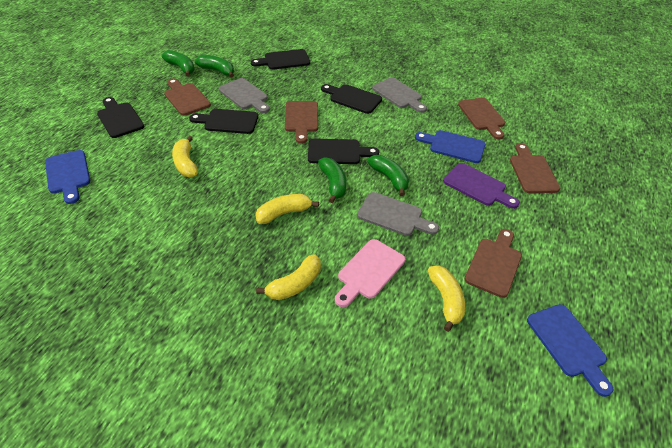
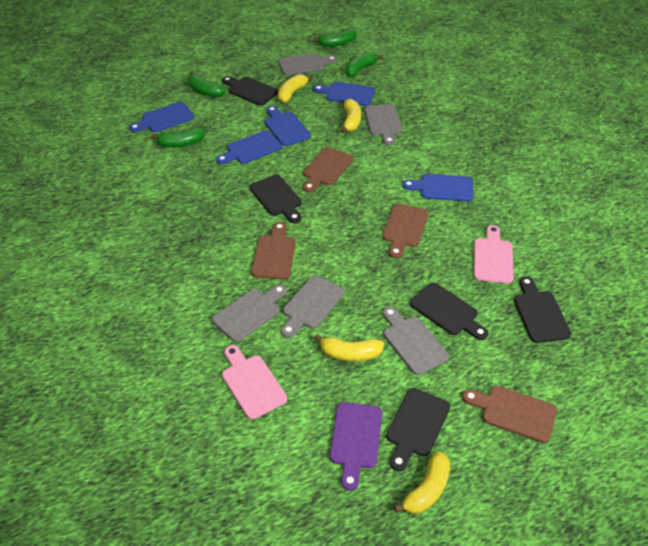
blue cutting board: 3 -> 5
brown cutting board: 5 -> 4
grey cutting board: 3 -> 5
pink cutting board: 1 -> 2

